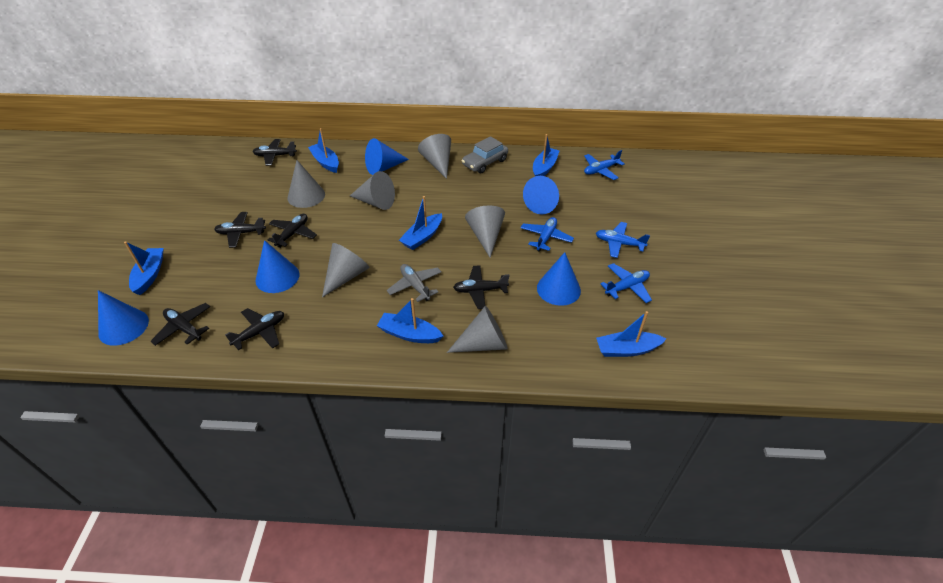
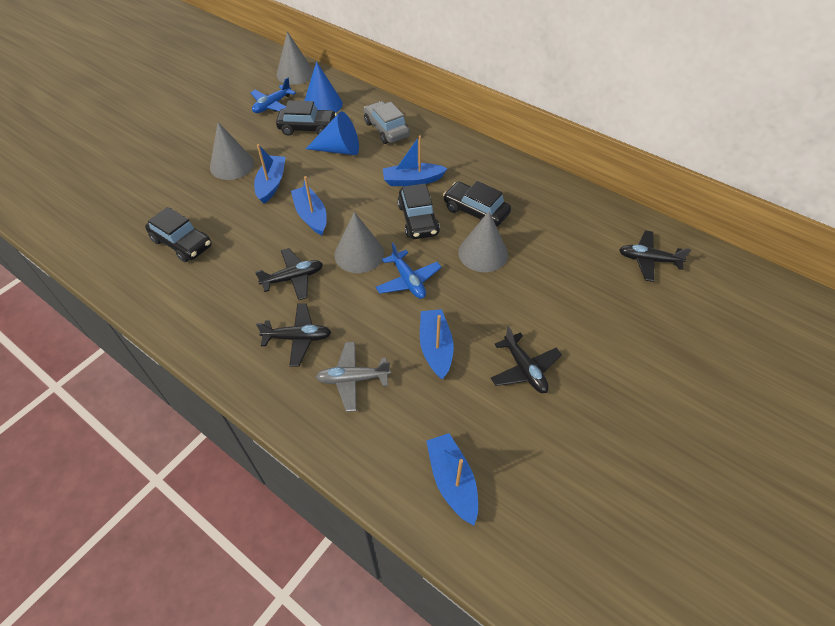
black car: 0 -> 4
black plane: 6 -> 4
blue boat: 6 -> 5
blue cone: 5 -> 2
blue plane: 4 -> 2
grey cone: 6 -> 4

